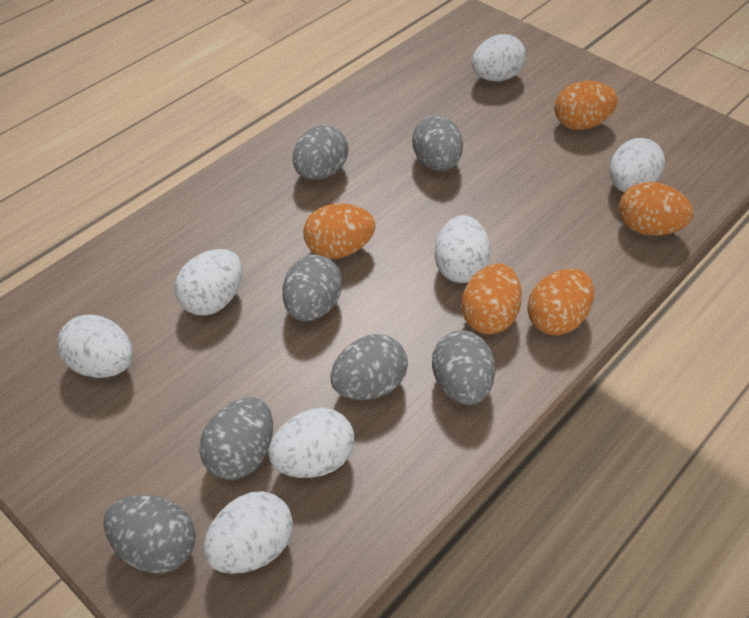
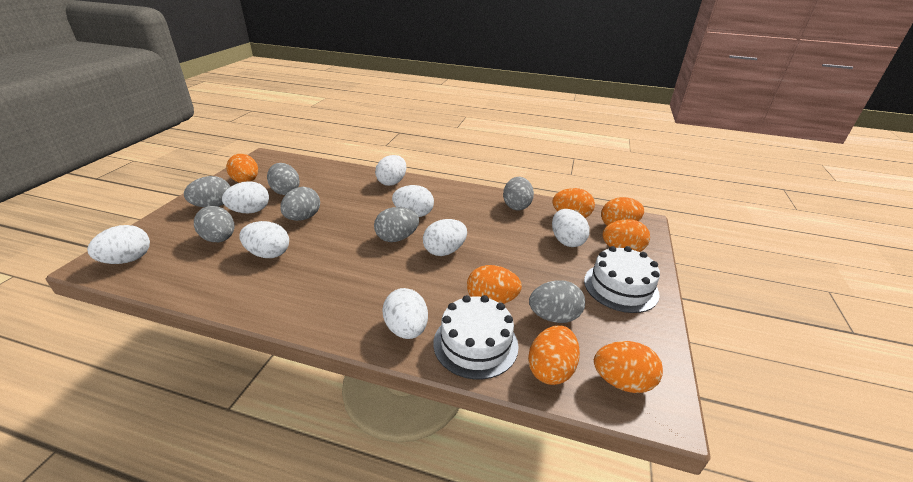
orange egg: 5 -> 7
white cake: 0 -> 2
white egg: 7 -> 8

